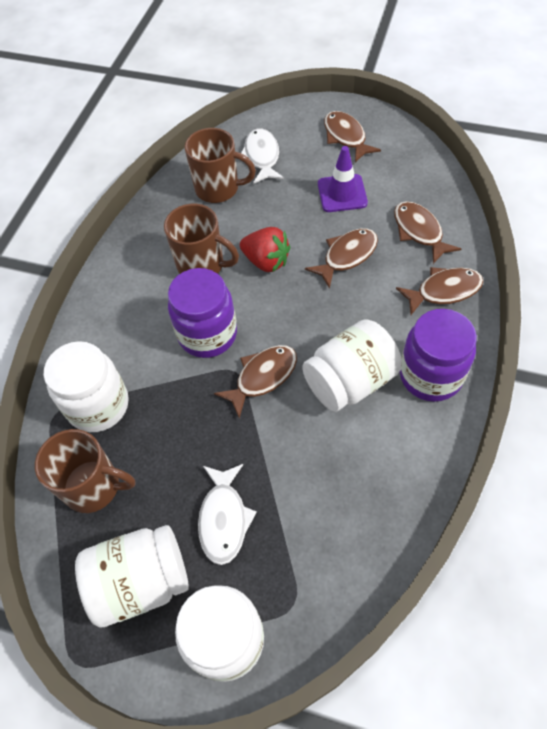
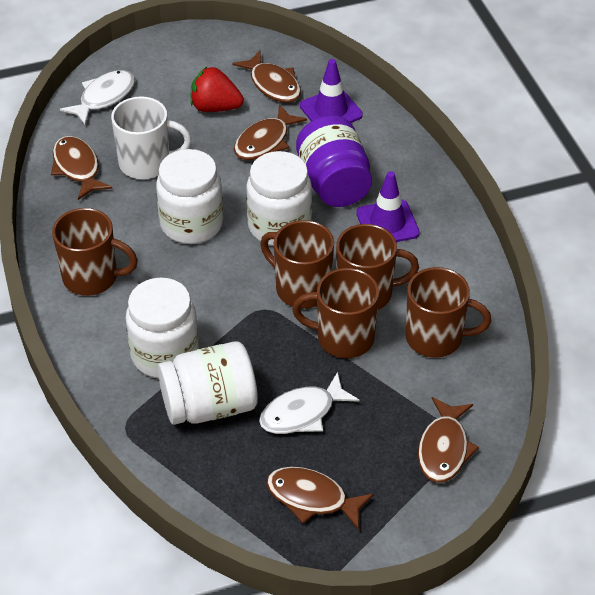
brown mug: 3 -> 5
purple jar: 2 -> 1
purple traffic cone: 1 -> 2
white mug: 0 -> 1

